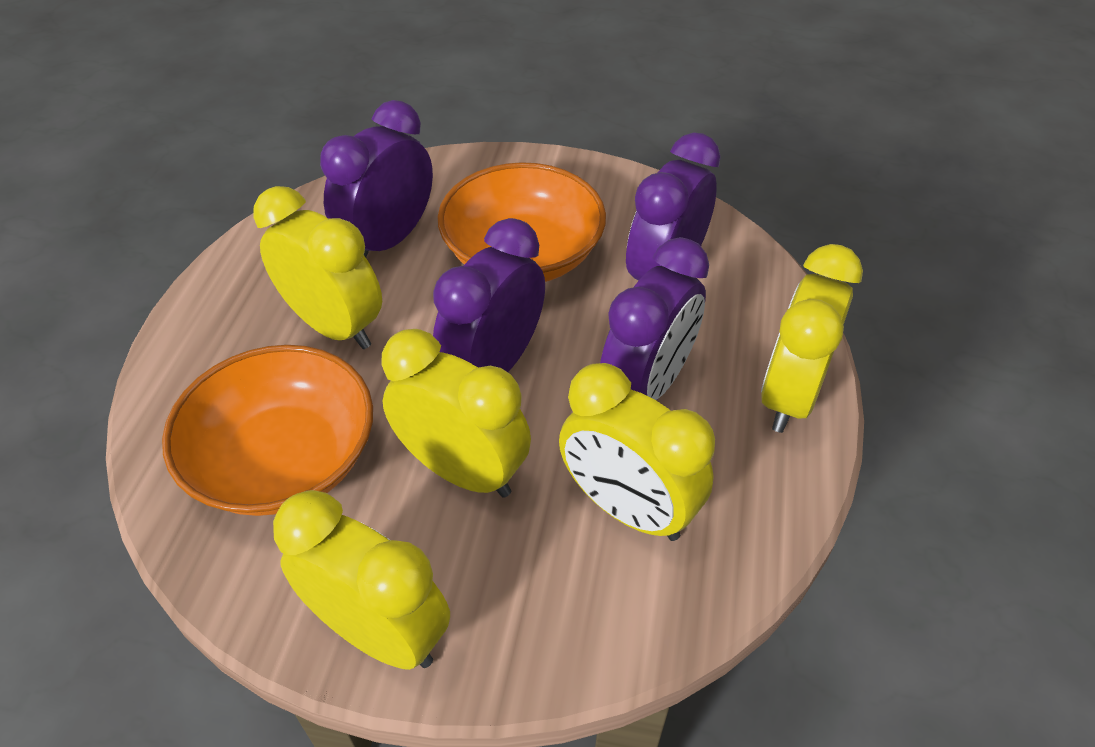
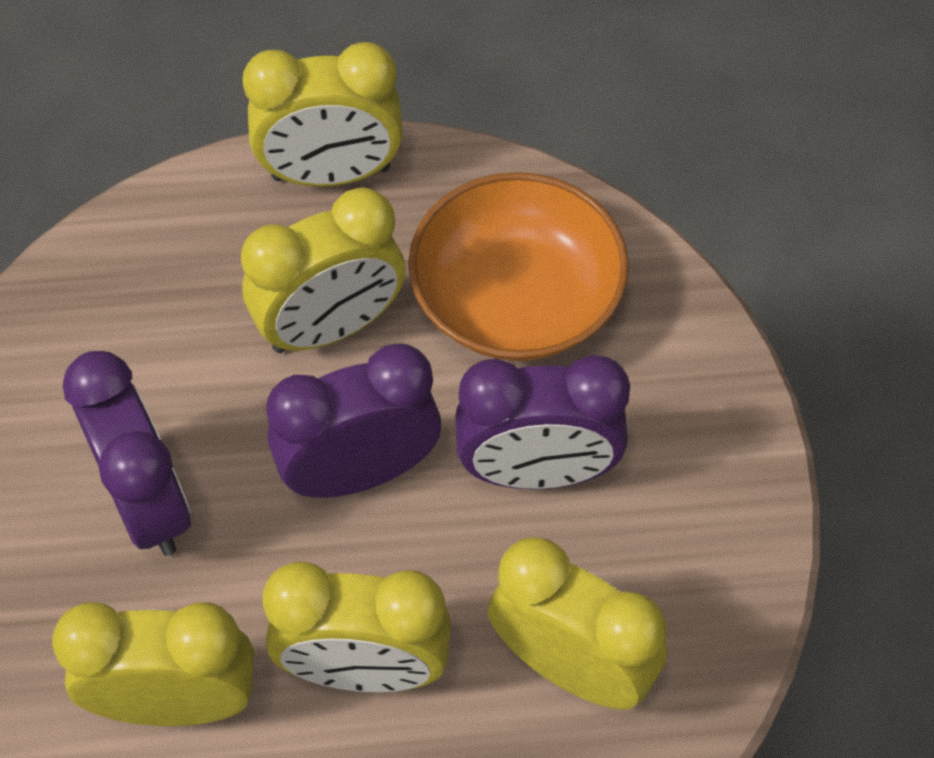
orange bowl: 2 -> 1
purple clock: 4 -> 3

